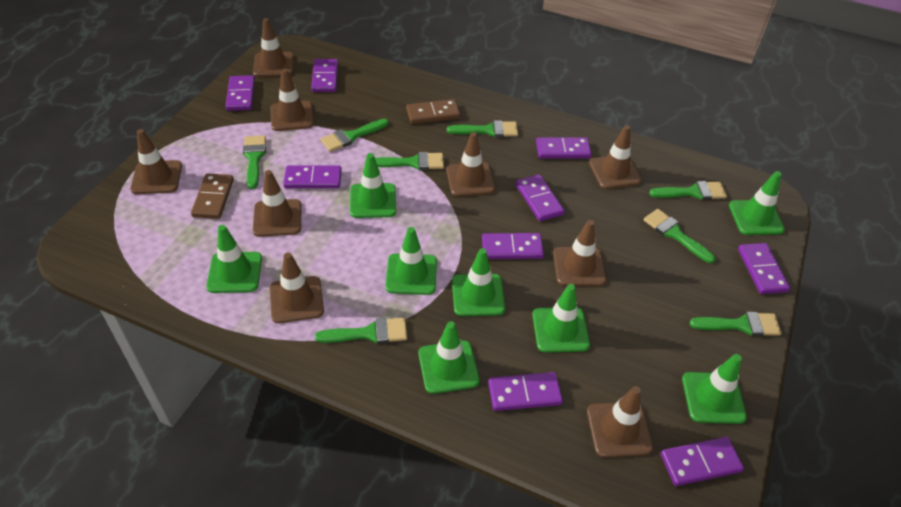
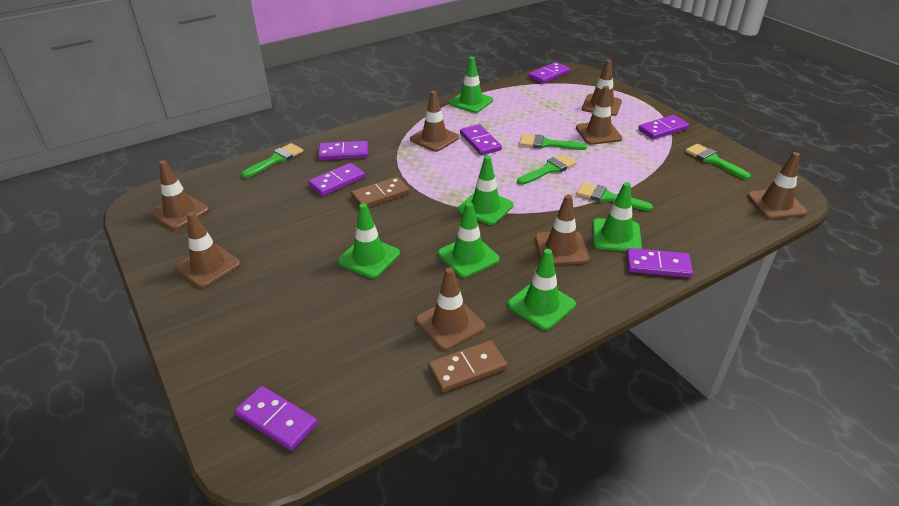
brown traffic cone: 9 -> 8
green brush: 8 -> 5
green traffic cone: 8 -> 6
purple domino: 9 -> 7

